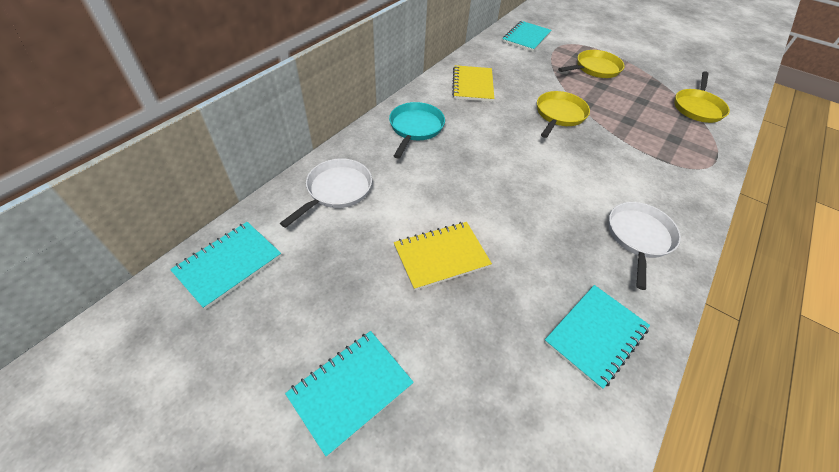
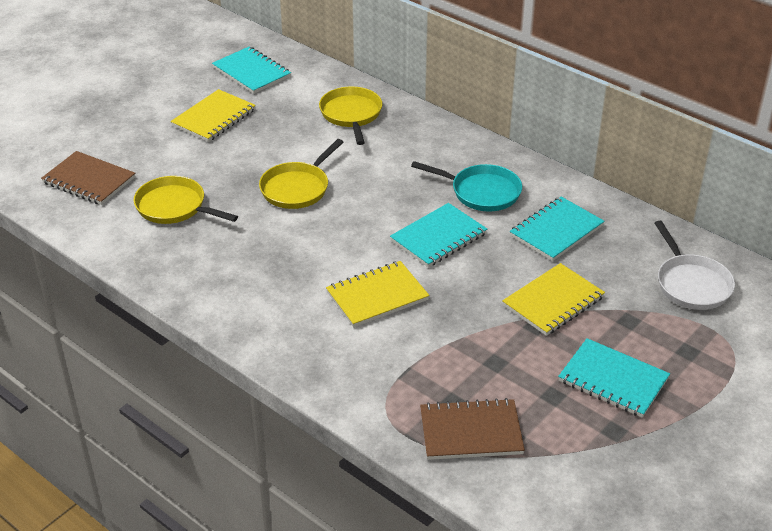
brown notebook: 0 -> 2
white pan: 2 -> 1
yellow notebook: 2 -> 3

